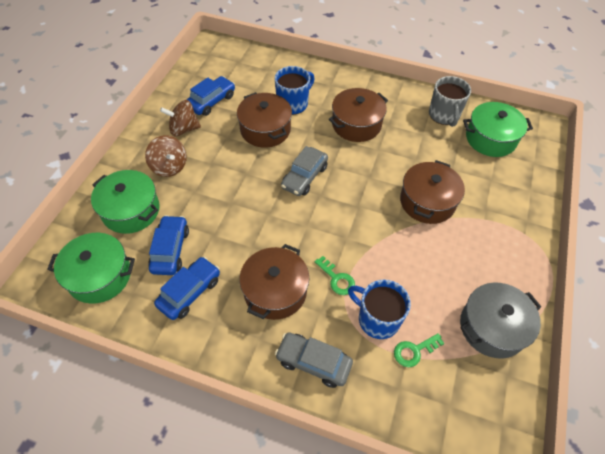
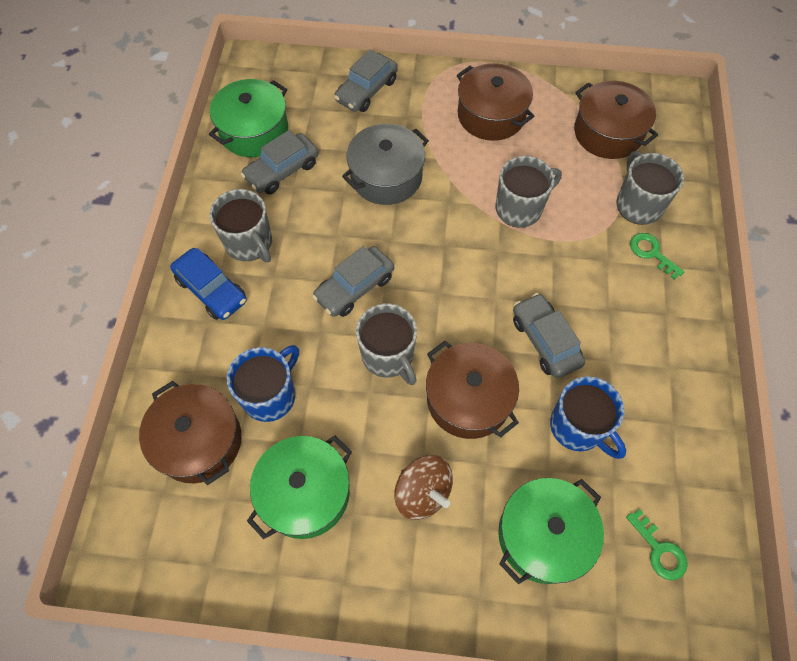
blue car: 3 -> 1
brown spinning top: 2 -> 1
grey car: 2 -> 4
grey mug: 1 -> 4

